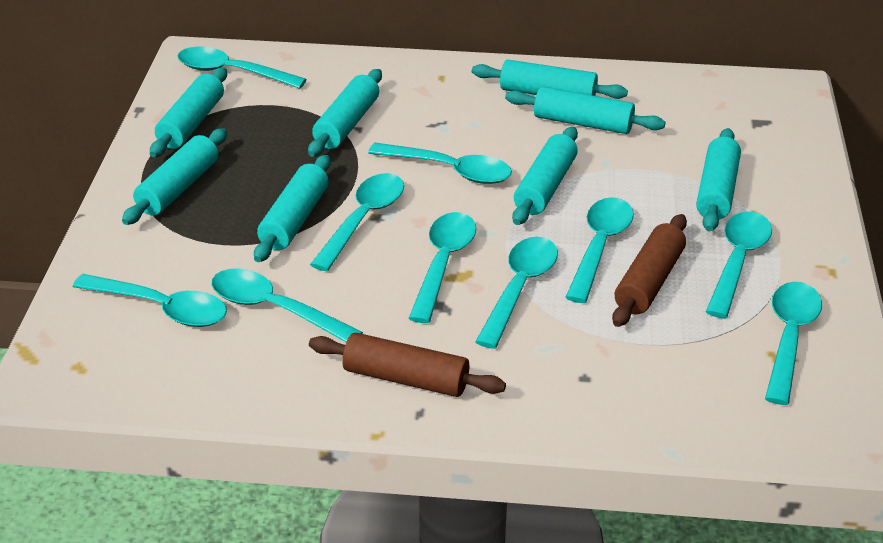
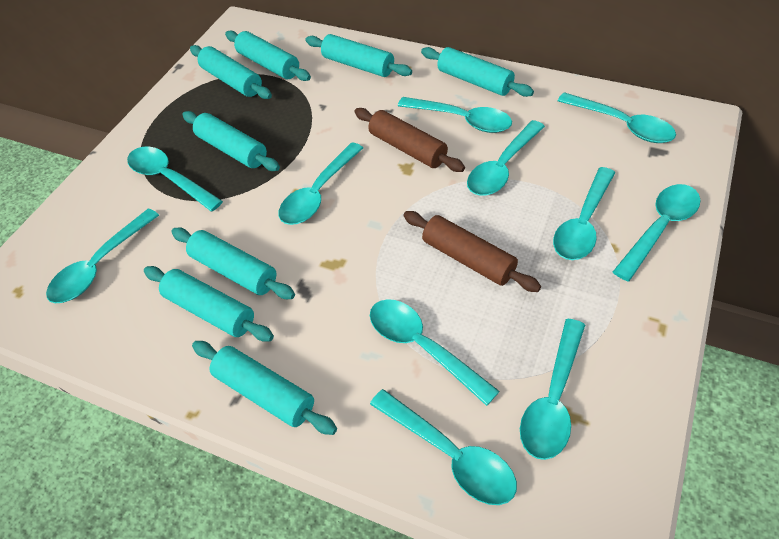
turquoise spoon: 10 -> 11

